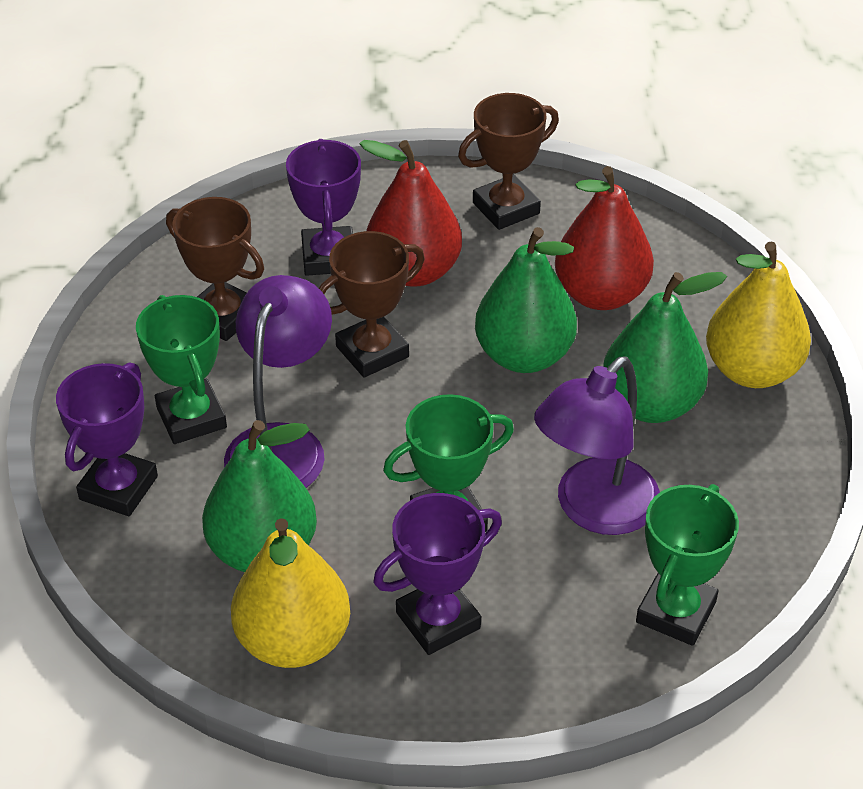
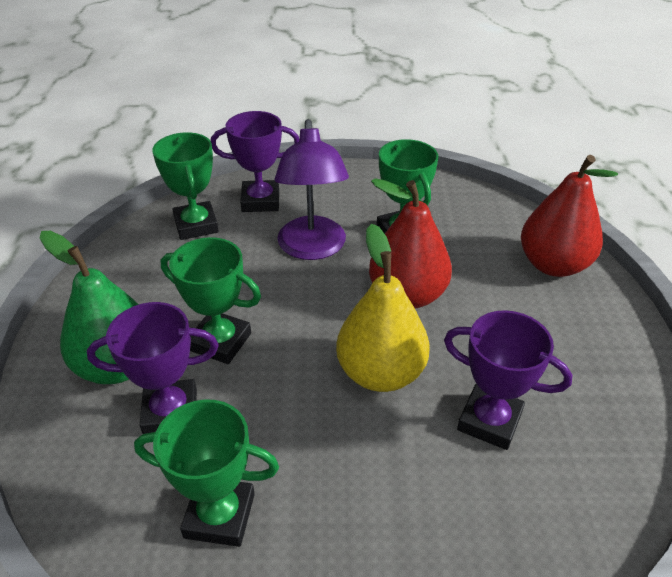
brown trophy: 3 -> 0
green pear: 3 -> 1
green trophy: 3 -> 4
purple lamp: 2 -> 1
yellow pear: 2 -> 1

